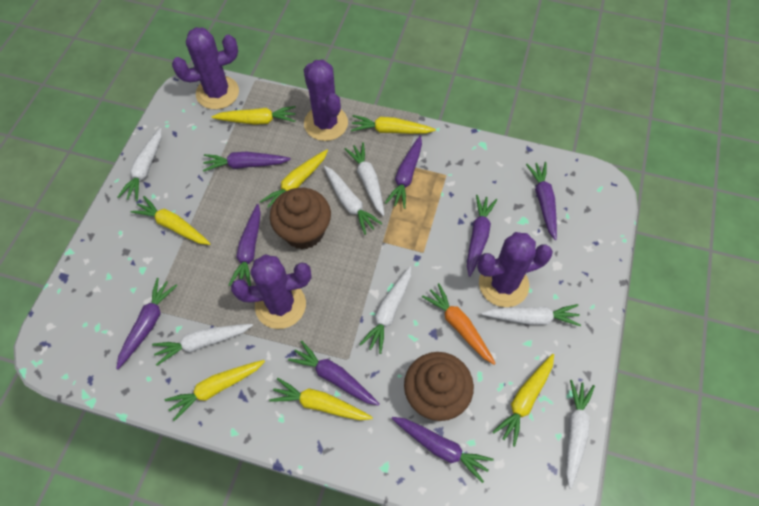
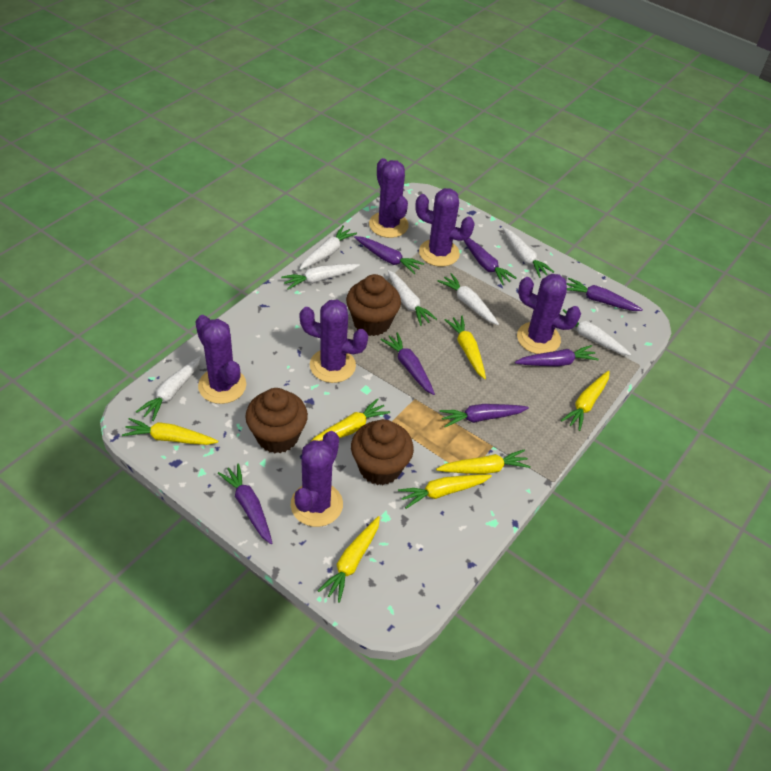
brown cupcake: 2 -> 3
orange carrot: 1 -> 0
purple cactus: 4 -> 6
purple carrot: 8 -> 7

